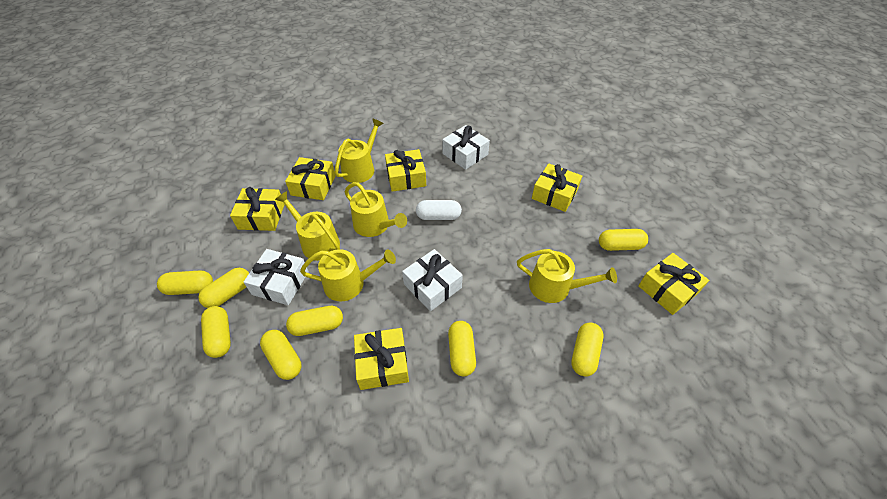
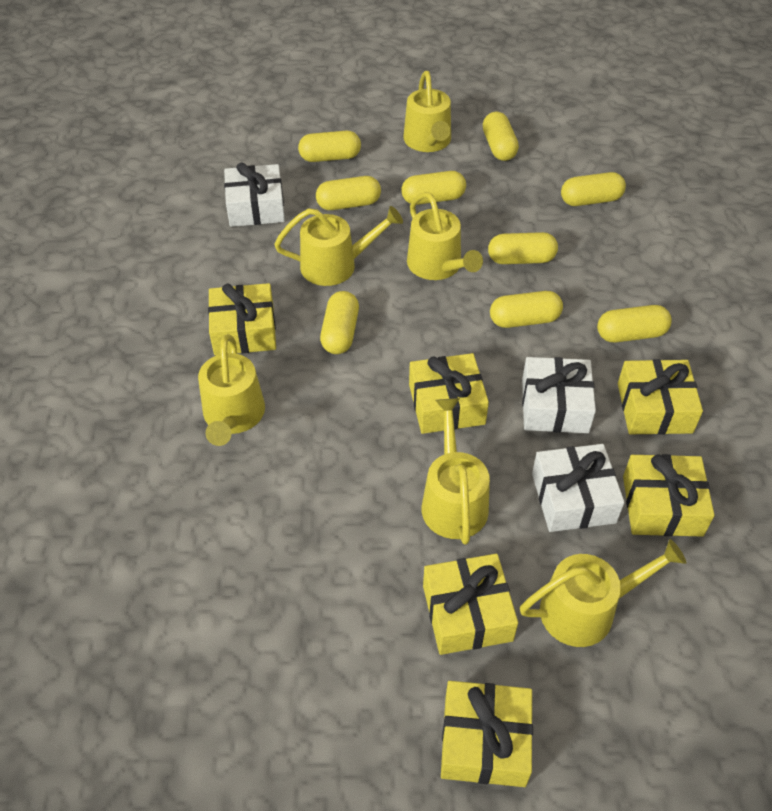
white capsule: 1 -> 0
yellow capsule: 8 -> 9
yellow watering can: 5 -> 6

